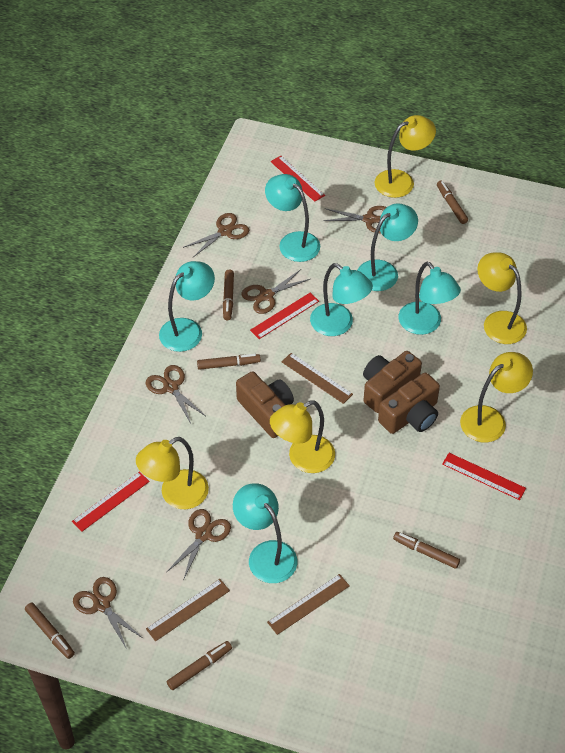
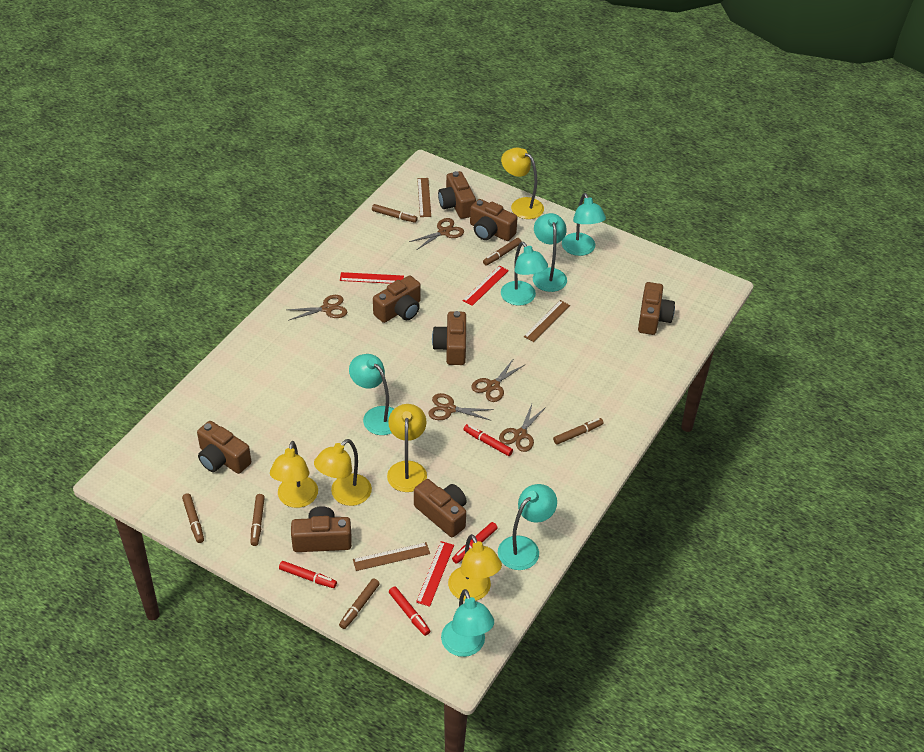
brown camera: 3 -> 8
brown scissors: 6 -> 5
red marker: 0 -> 4
red ruler: 4 -> 3

